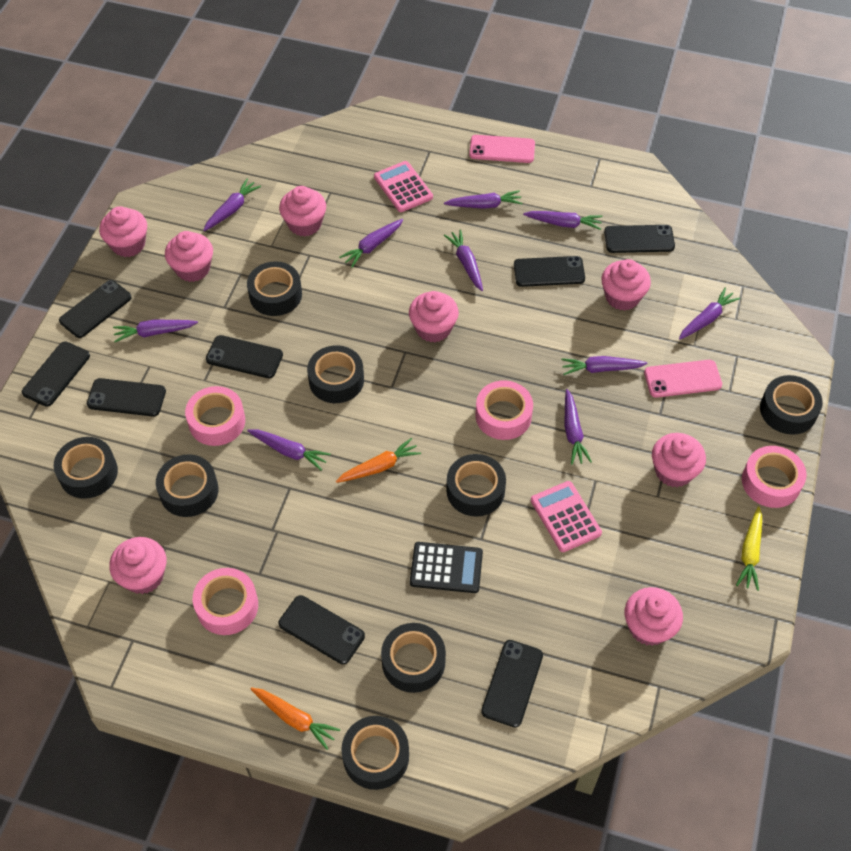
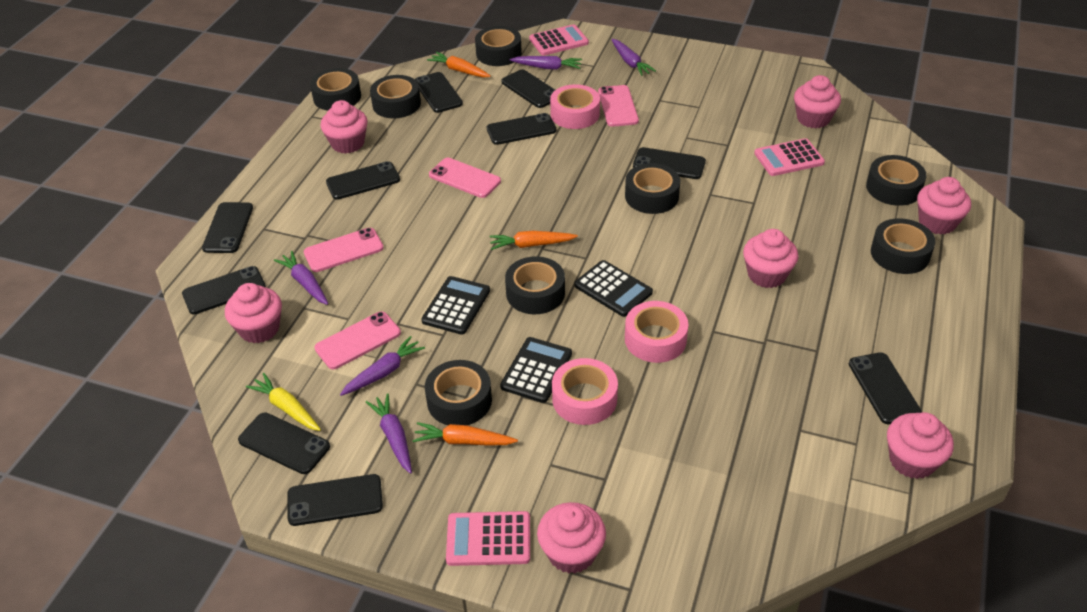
black calculator: 1 -> 3
black phone: 8 -> 10
orange carrot: 2 -> 3
pink calculator: 2 -> 3
pink cupcake: 8 -> 7
pink phone: 2 -> 4
pink tape: 4 -> 3
purple carrot: 10 -> 5

